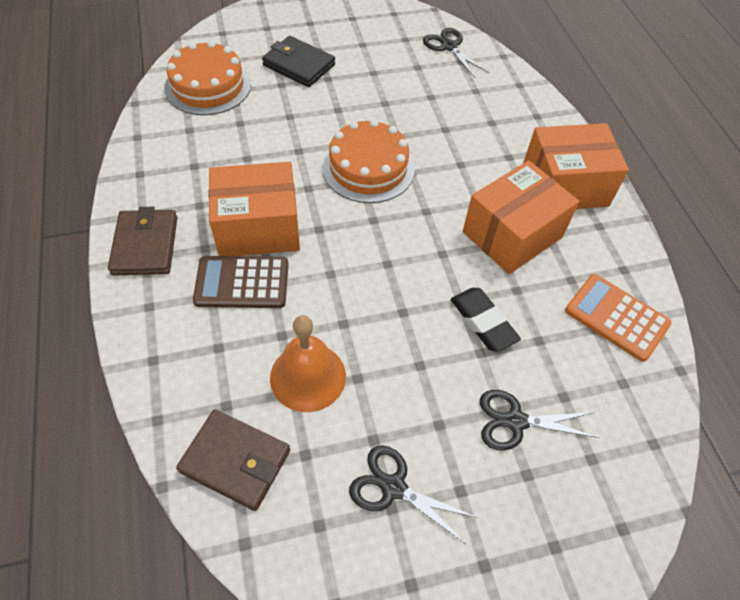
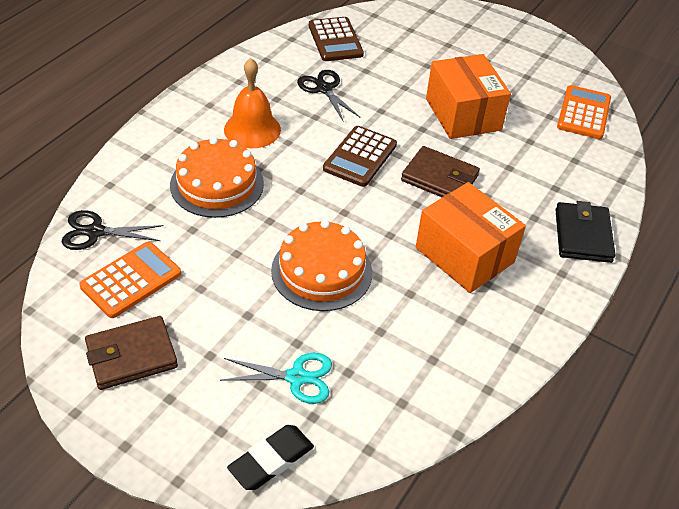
black scissors: 3 -> 2
brown calculator: 1 -> 2
orange box: 3 -> 2
orange calculator: 1 -> 2
turquoise scissors: 0 -> 1

